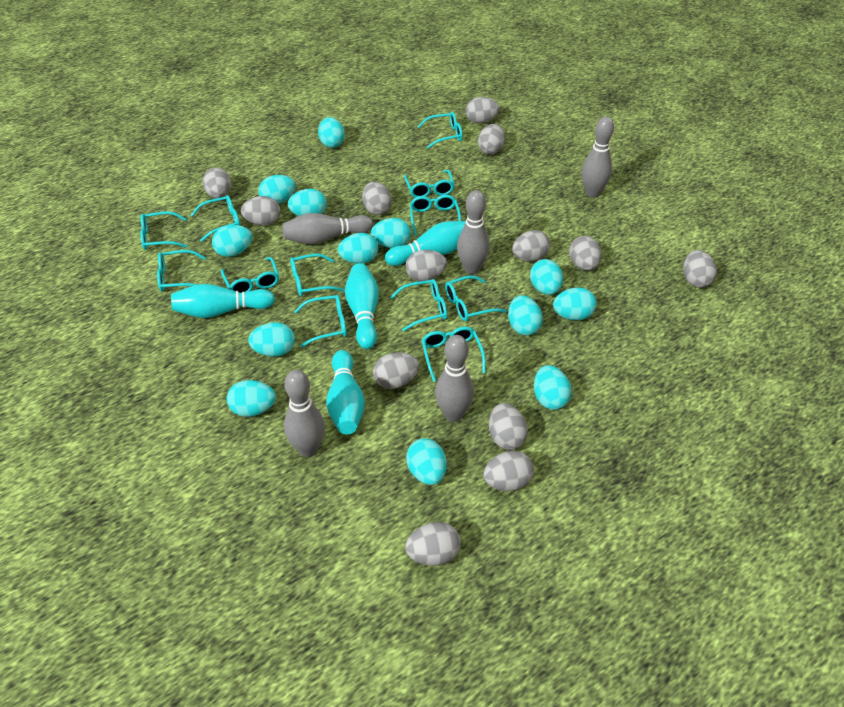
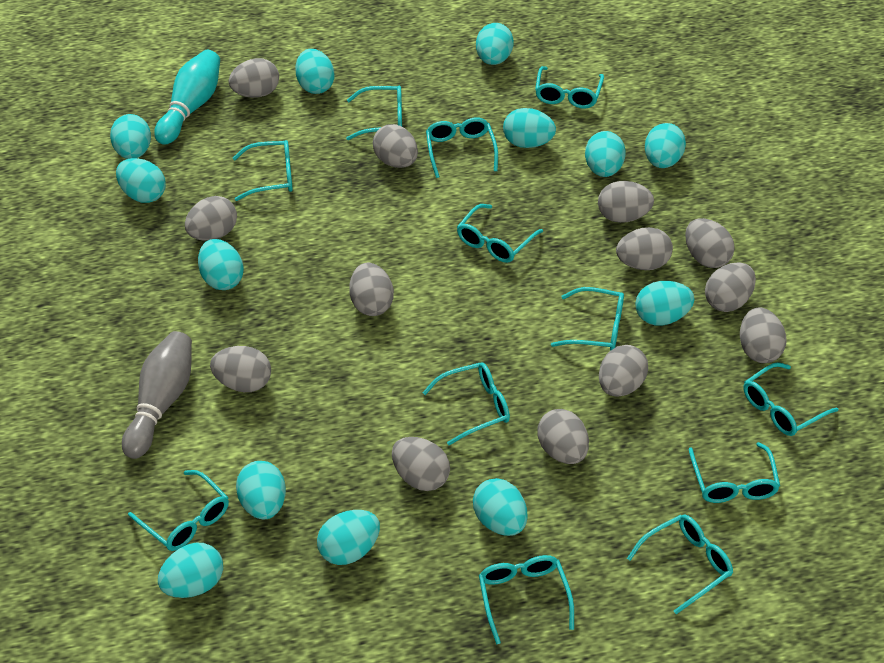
grey bowling pin: 5 -> 1
turquoise bowling pin: 4 -> 1

